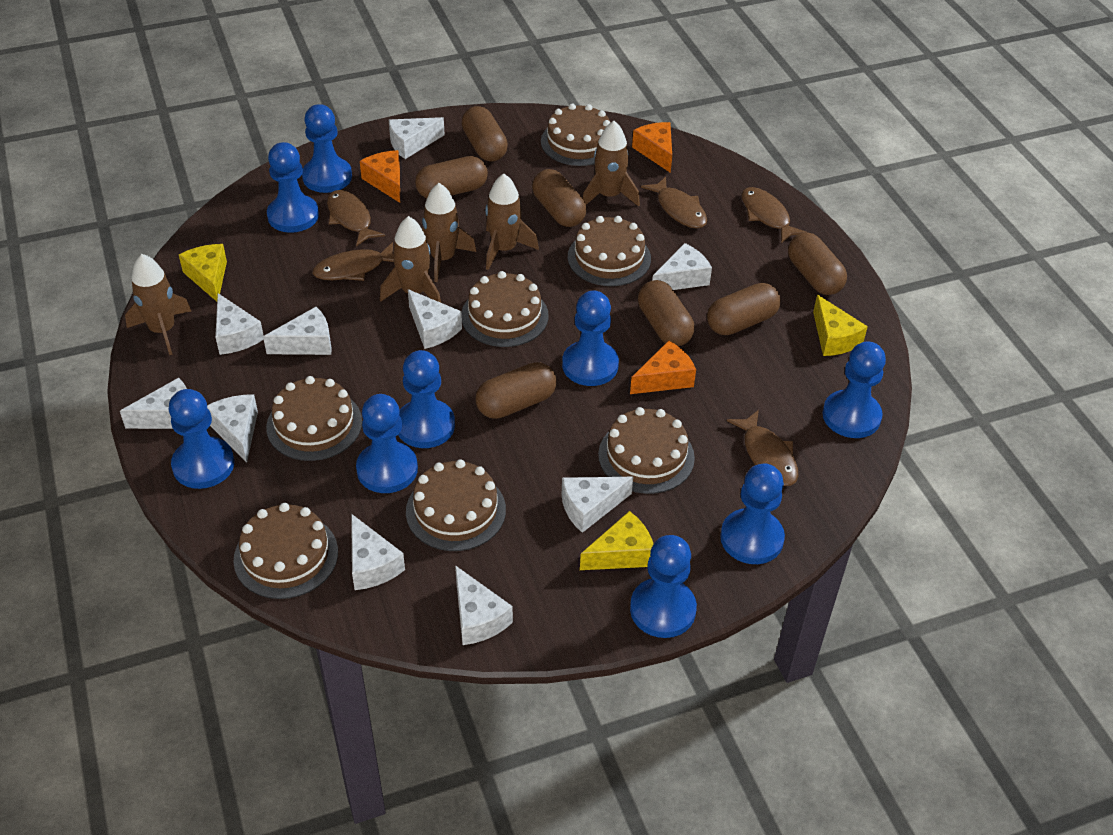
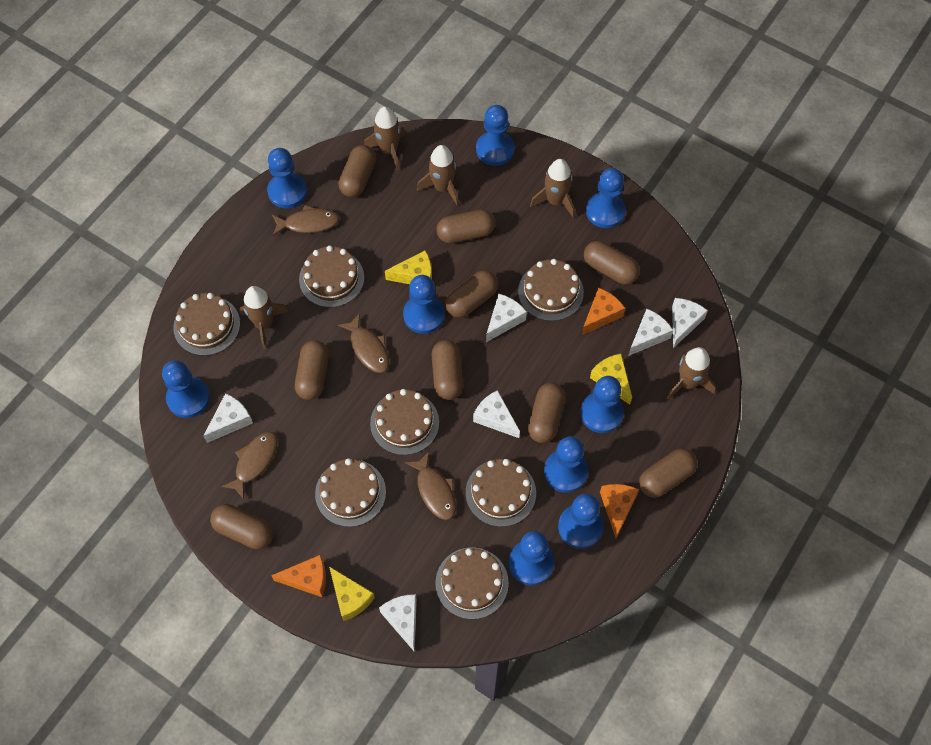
brown capsule: 7 -> 9
brown fish: 5 -> 4
white cheese: 10 -> 6

